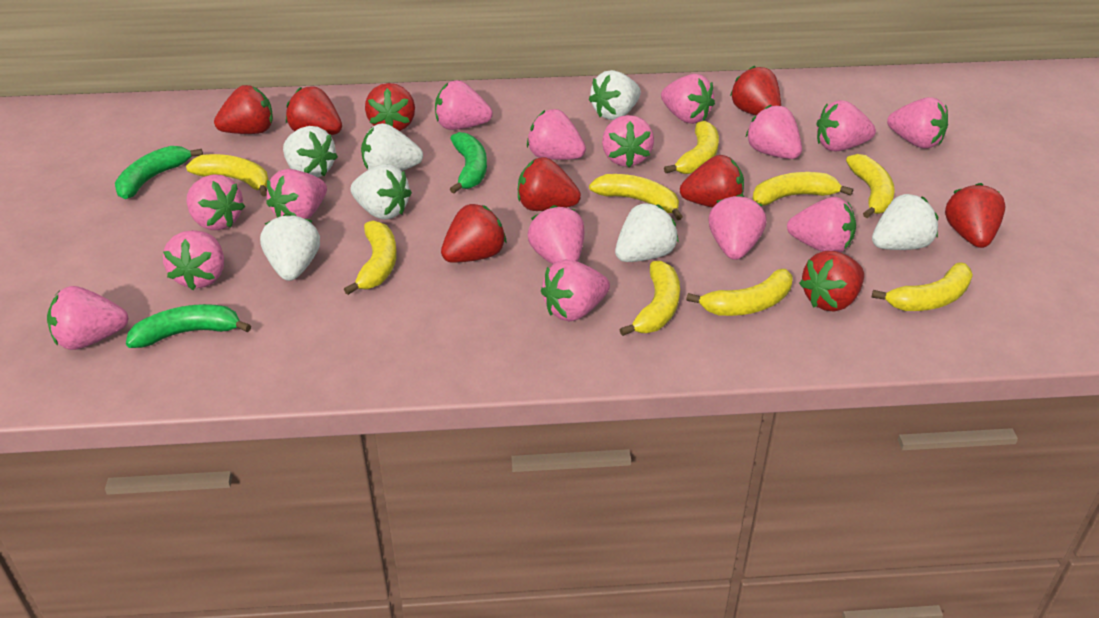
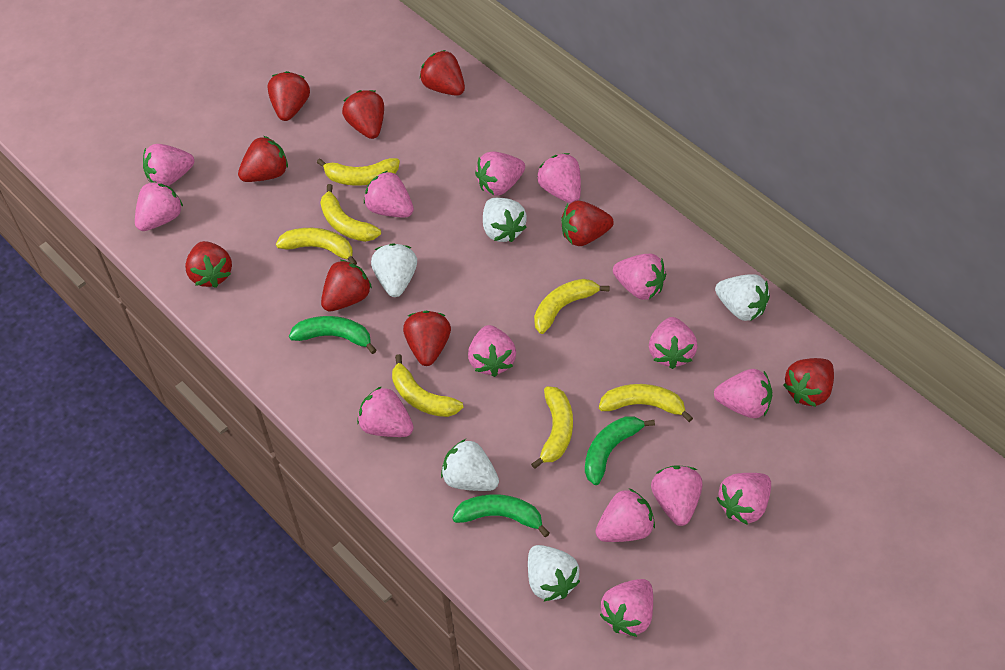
pink strawberry: 15 -> 14
white strawberry: 7 -> 5
yellow banana: 9 -> 7

